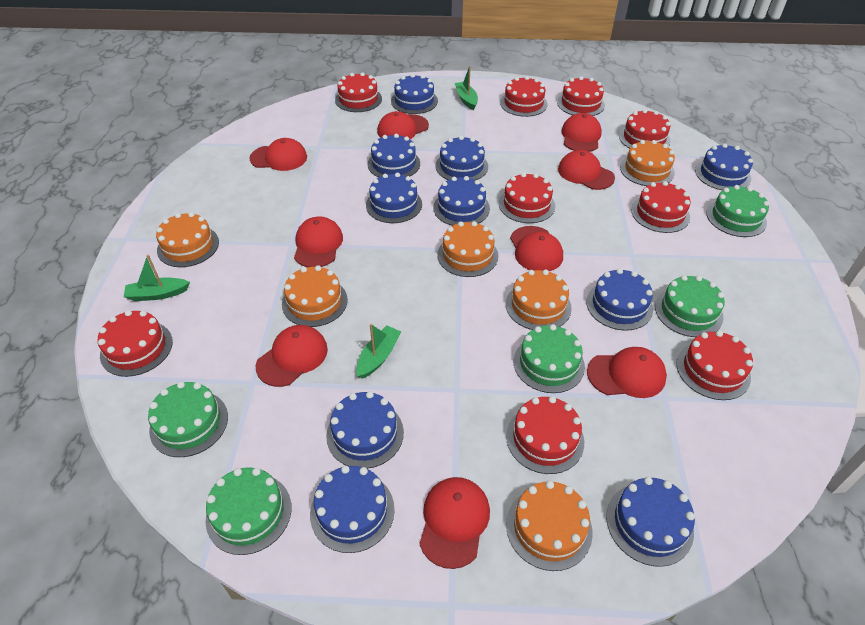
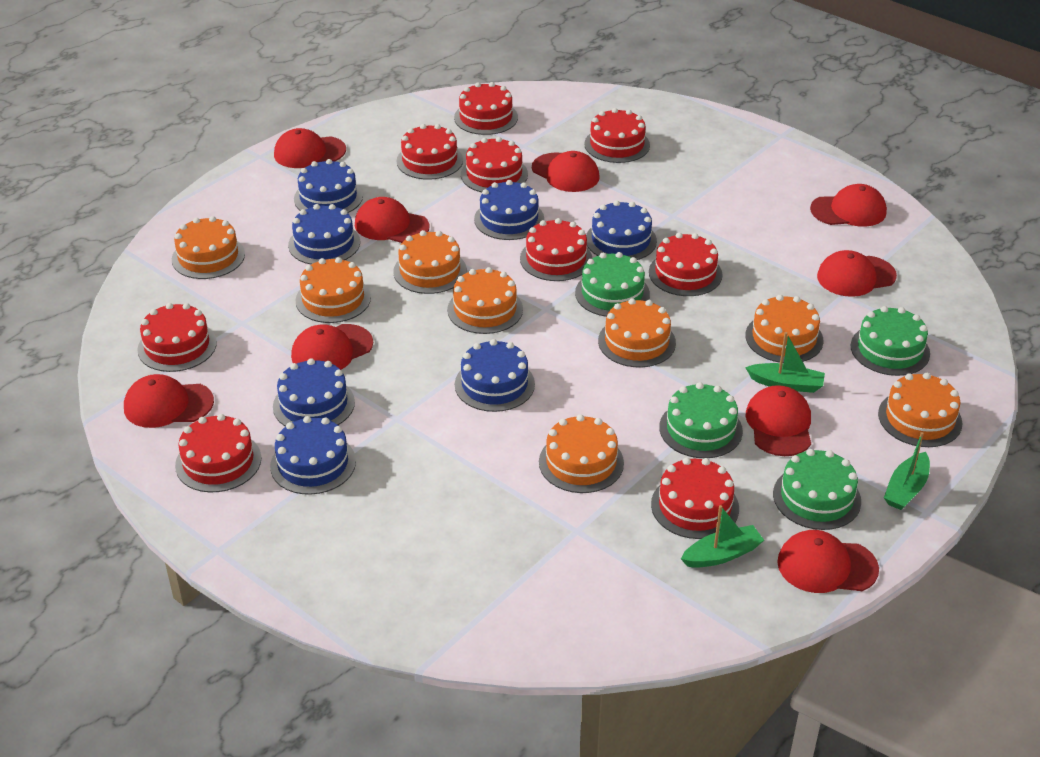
blue cake: 10 -> 7
green cake: 5 -> 4
orange cake: 6 -> 8

